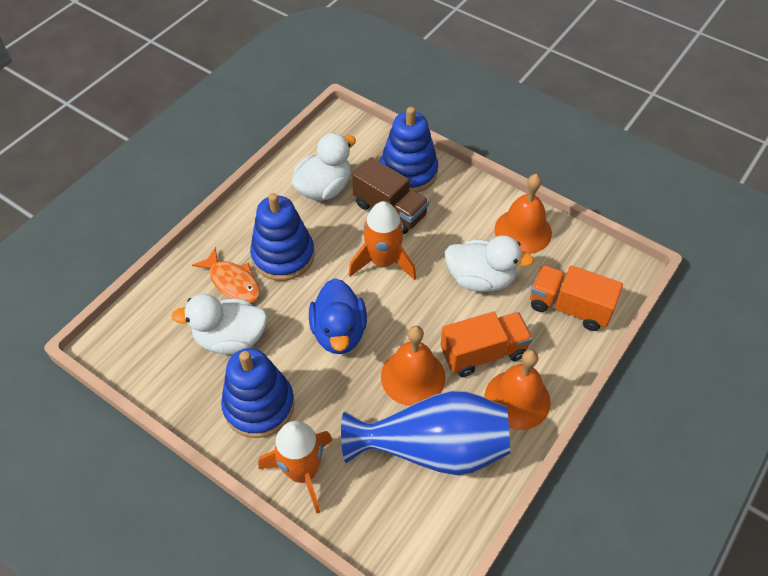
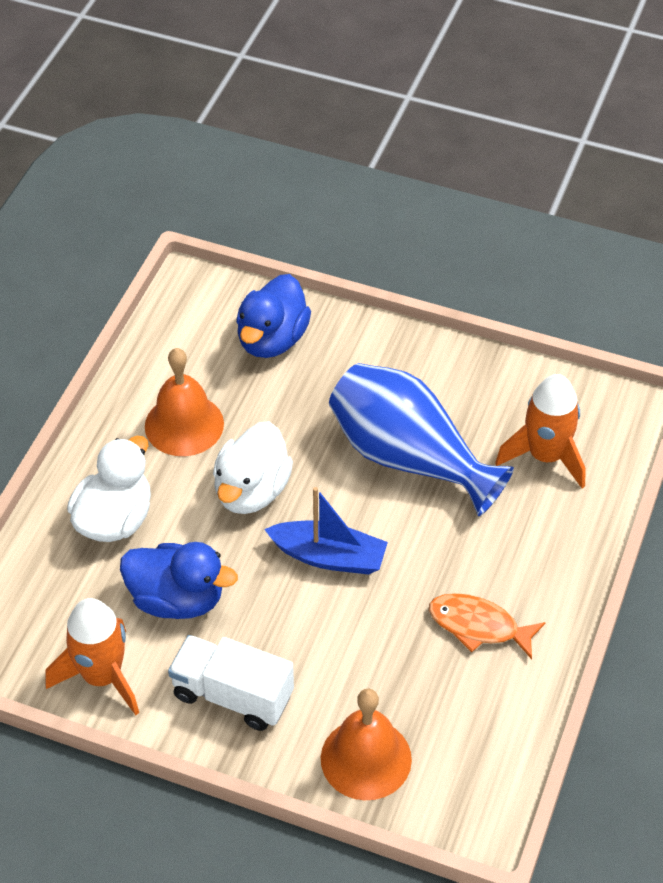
blue boat: 0 -> 1
blue duck: 1 -> 2
blue stacking toy: 3 -> 0
brown truck: 1 -> 0
orange bell: 3 -> 2
orange truck: 2 -> 0
white duck: 3 -> 2
white truck: 0 -> 1

